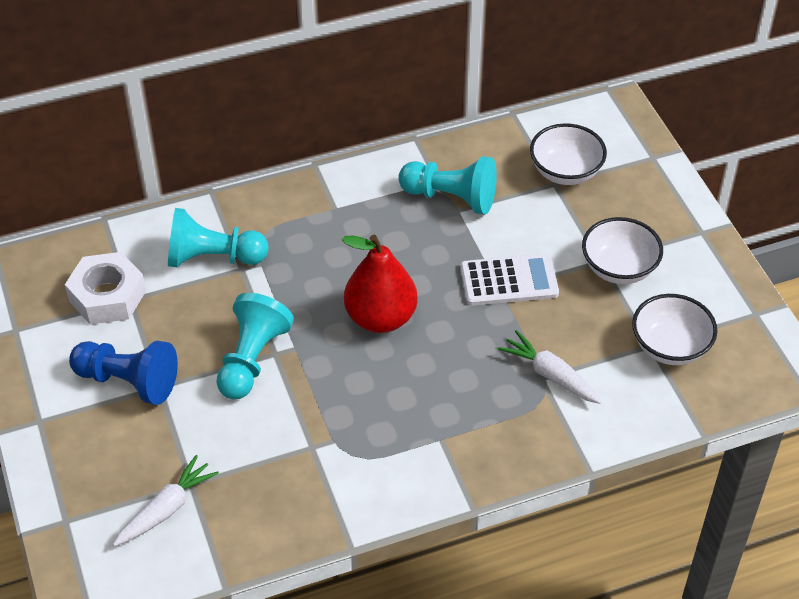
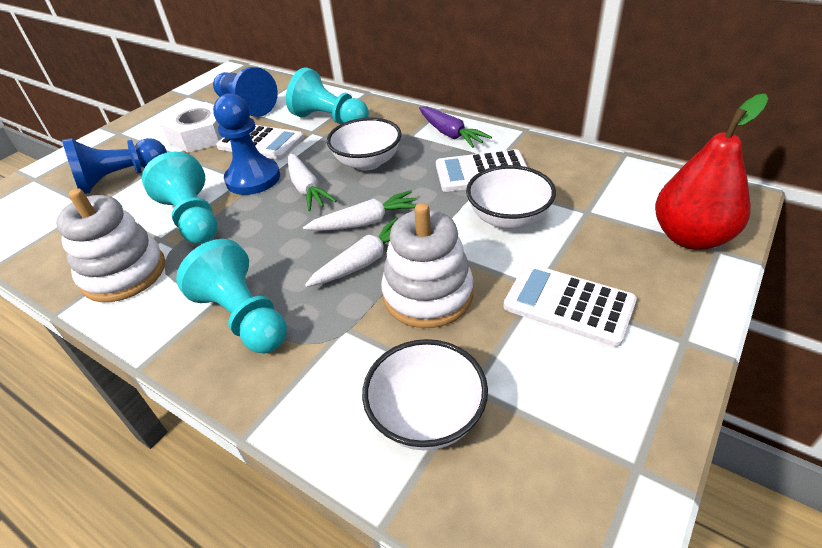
blue pawn: 1 -> 3
purple carrot: 0 -> 1
white calculator: 1 -> 3
white carrot: 2 -> 3
white stacking toy: 0 -> 2

